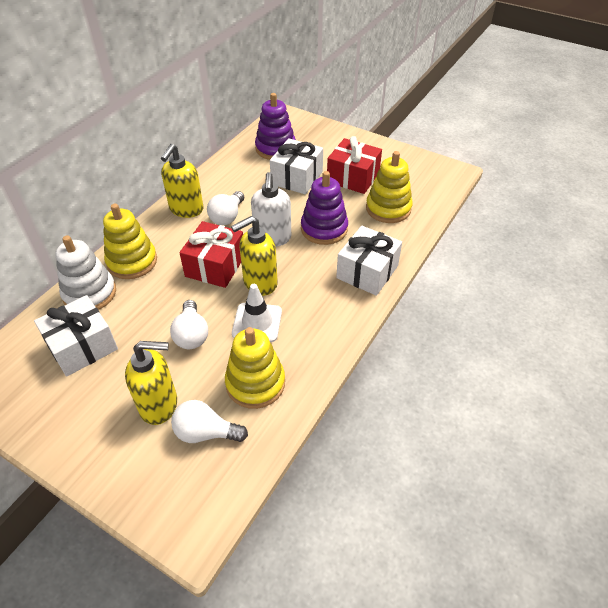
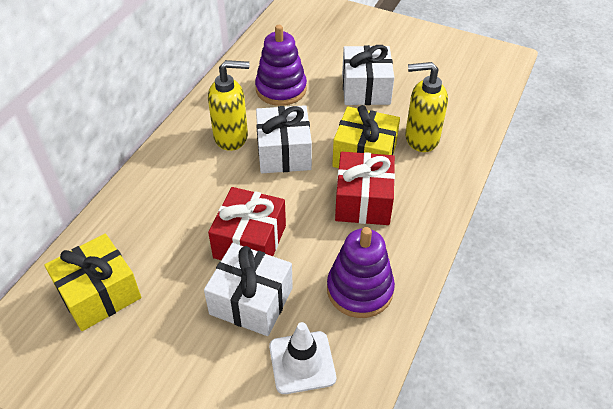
white light bulb: 3 -> 0
white soap dispenser: 1 -> 0
white stacking toy: 1 -> 0
yellow gift: 0 -> 2
yellow soap dispenser: 3 -> 2
yellow stacking toy: 3 -> 0

